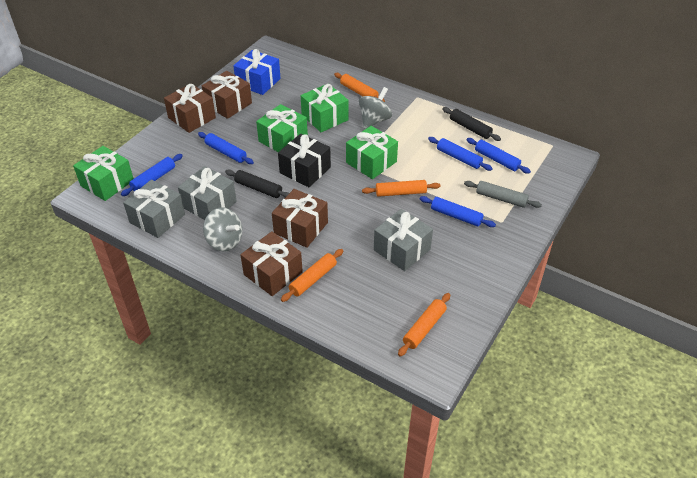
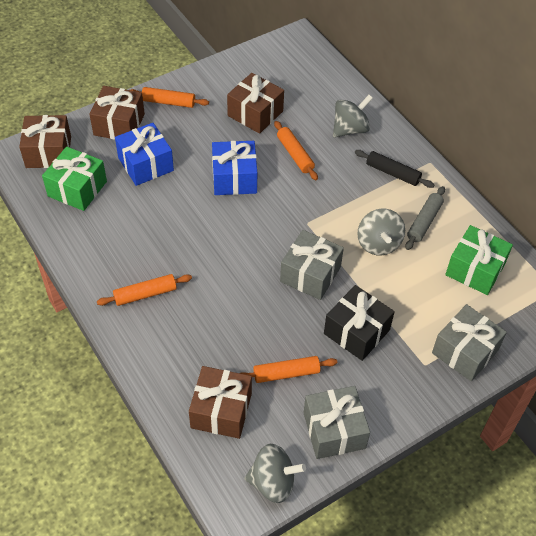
black rolling pin: 2 -> 1
blue gift: 1 -> 2
blue rolling pin: 5 -> 0
green gift: 4 -> 2
grey spinning top: 2 -> 3

